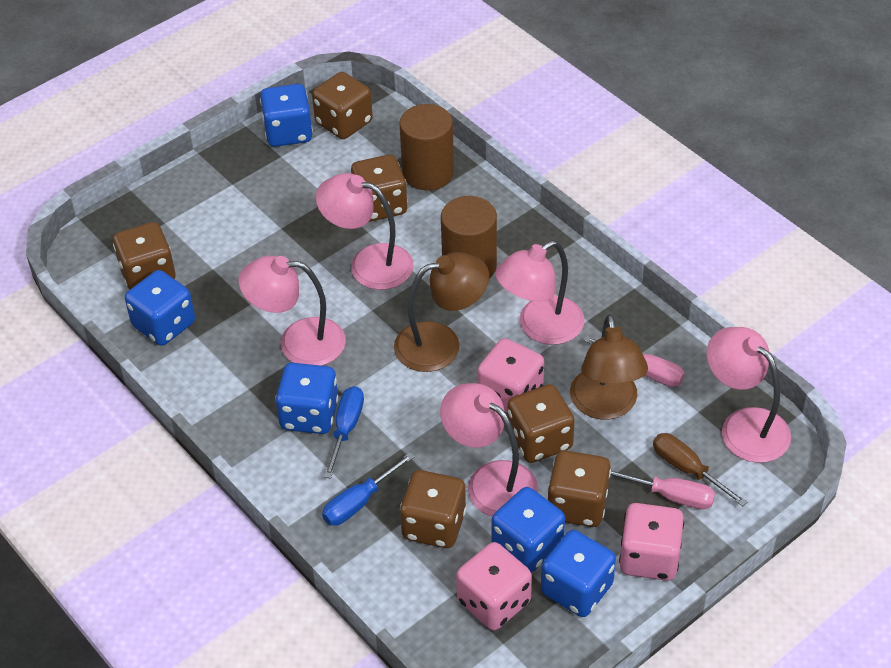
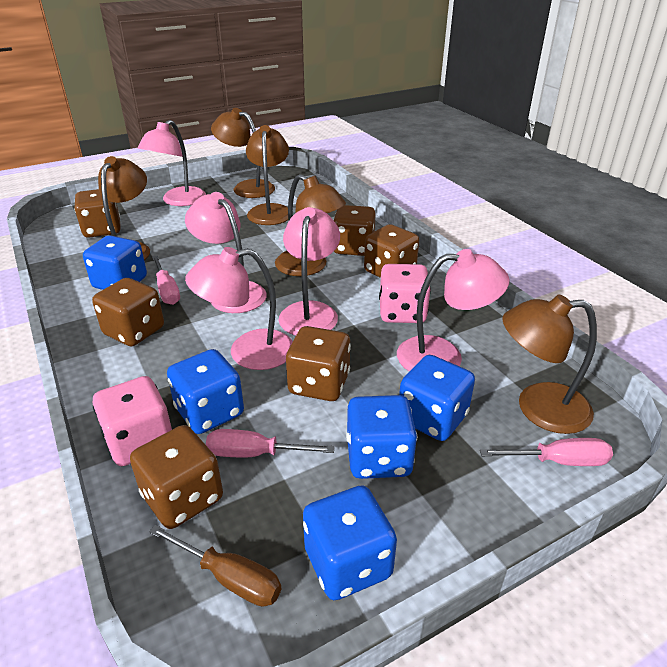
blue screwdriver: 2 -> 0
brown cylinder: 2 -> 0
brown lamp: 2 -> 5
pink dice: 3 -> 2
pink screwdriver: 2 -> 3

